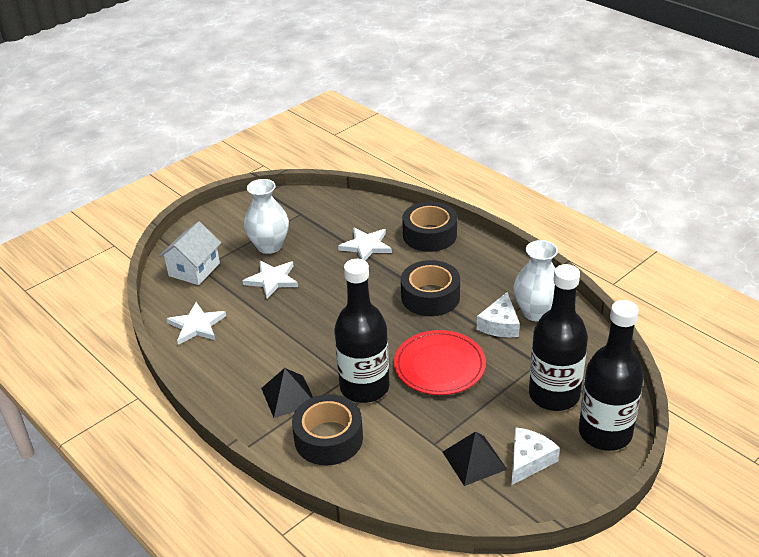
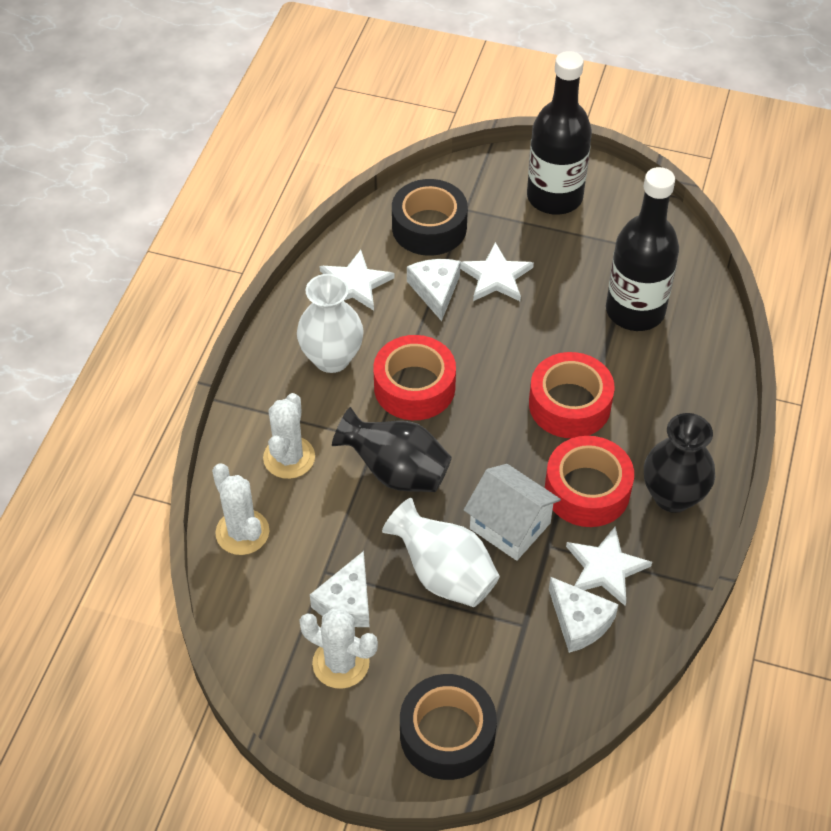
black bottle: 3 -> 2
black pyramid: 2 -> 0
black tape: 3 -> 2
black vase: 0 -> 2
red plate: 1 -> 0
red tape: 0 -> 3
white cactus: 0 -> 3
white cheese: 2 -> 3

